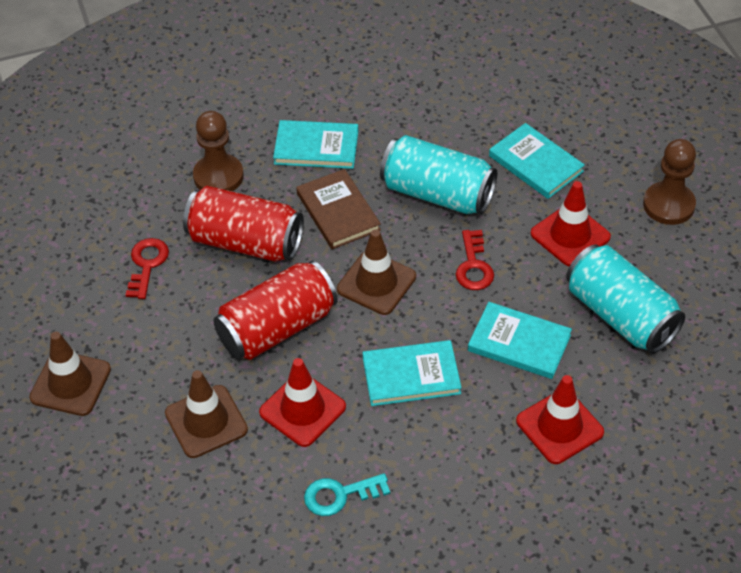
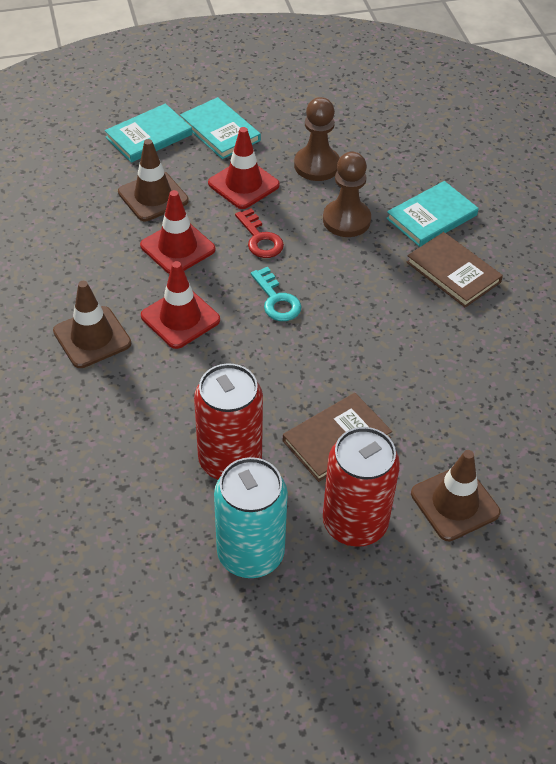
brown book: 1 -> 2
red key: 2 -> 1
turquoise book: 4 -> 3
turquoise can: 2 -> 1

